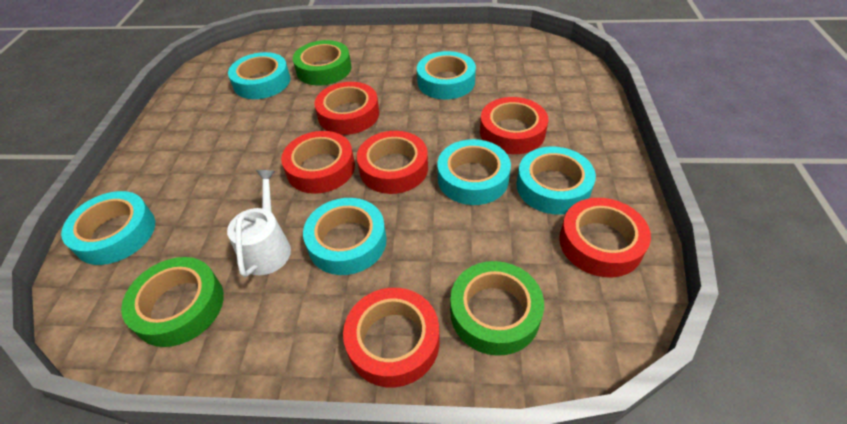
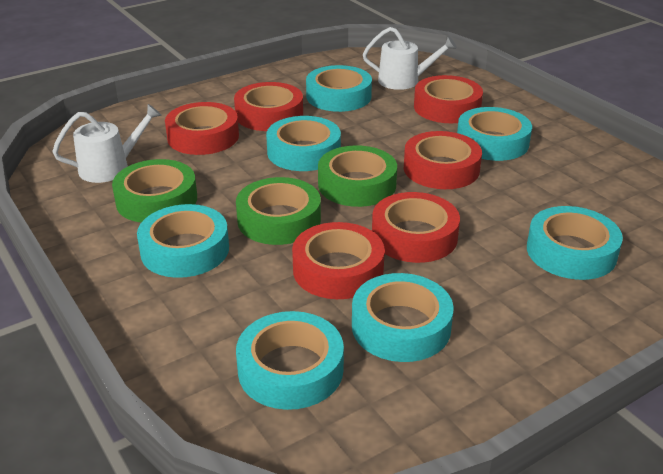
turquoise tape: 6 -> 7
white watering can: 1 -> 2

